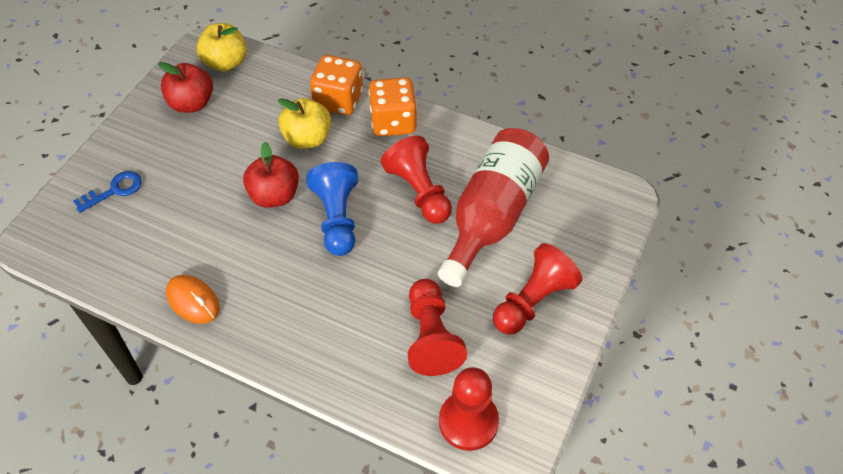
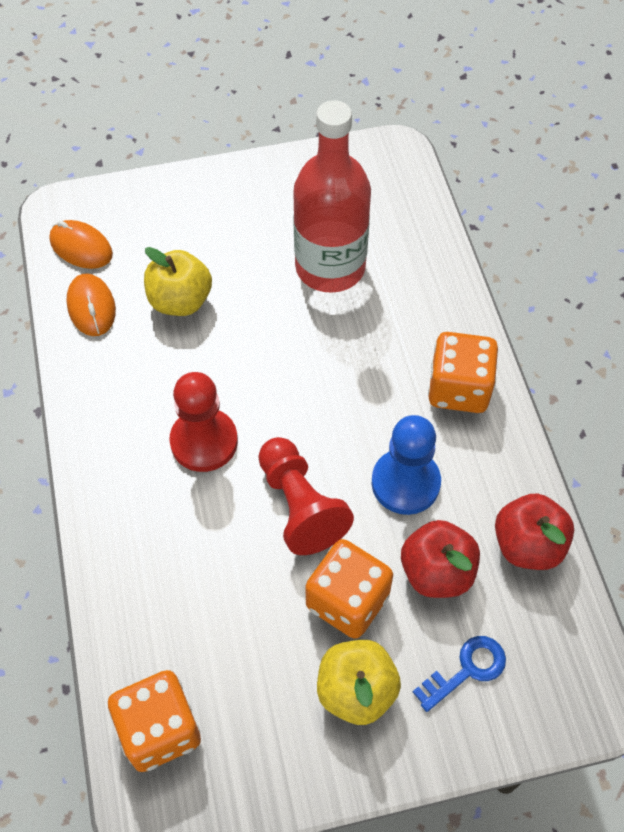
orange dice: 2 -> 3
orange mouse: 1 -> 2
red pawn: 4 -> 2

